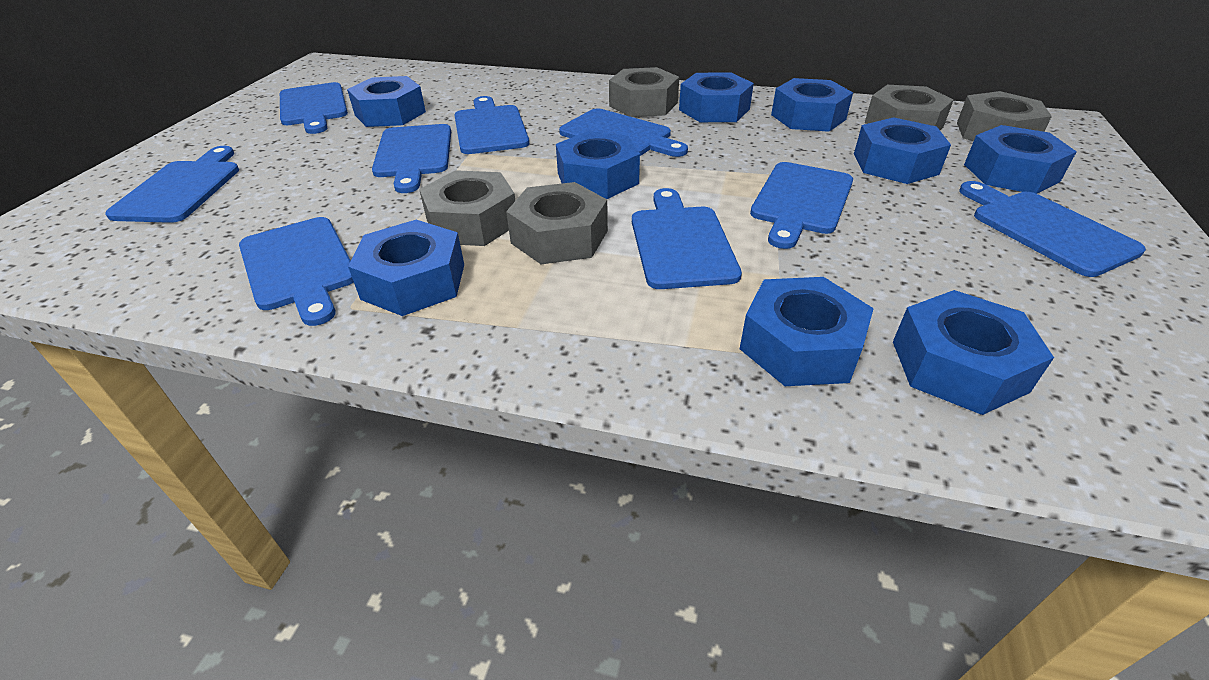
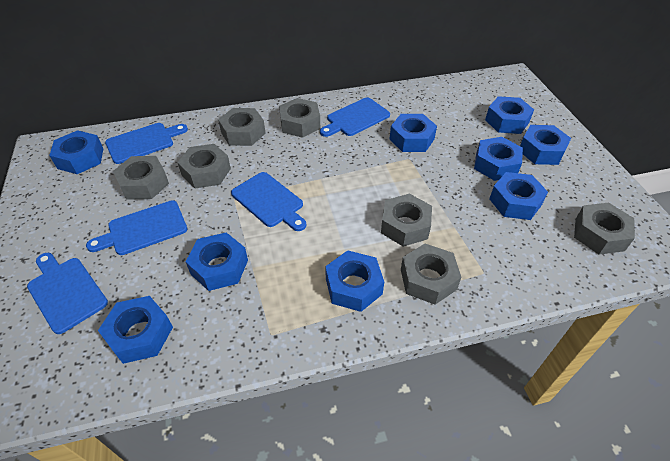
blue cutting board: 9 -> 5
grey nut: 5 -> 7

